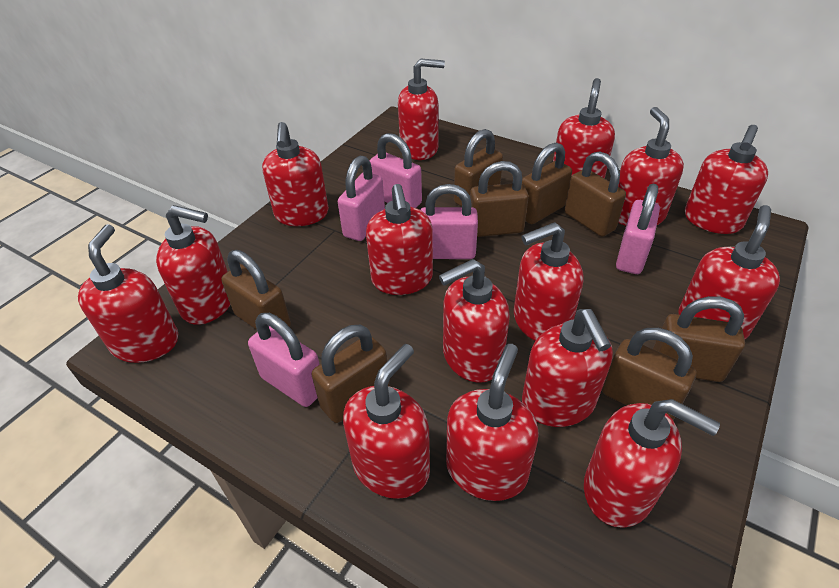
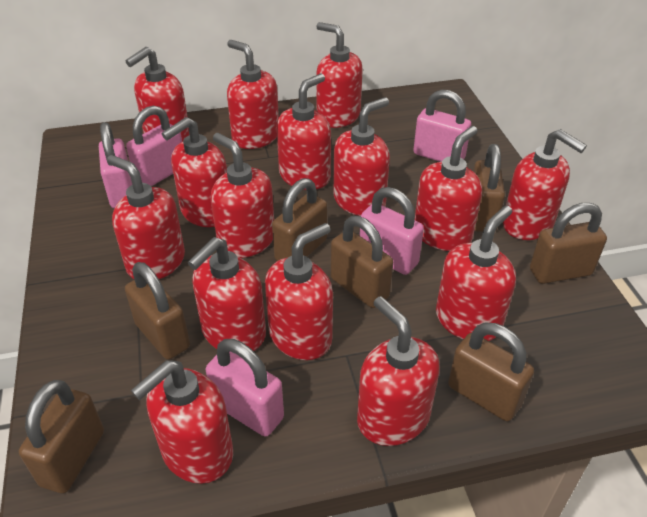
brown padlock: 8 -> 7

